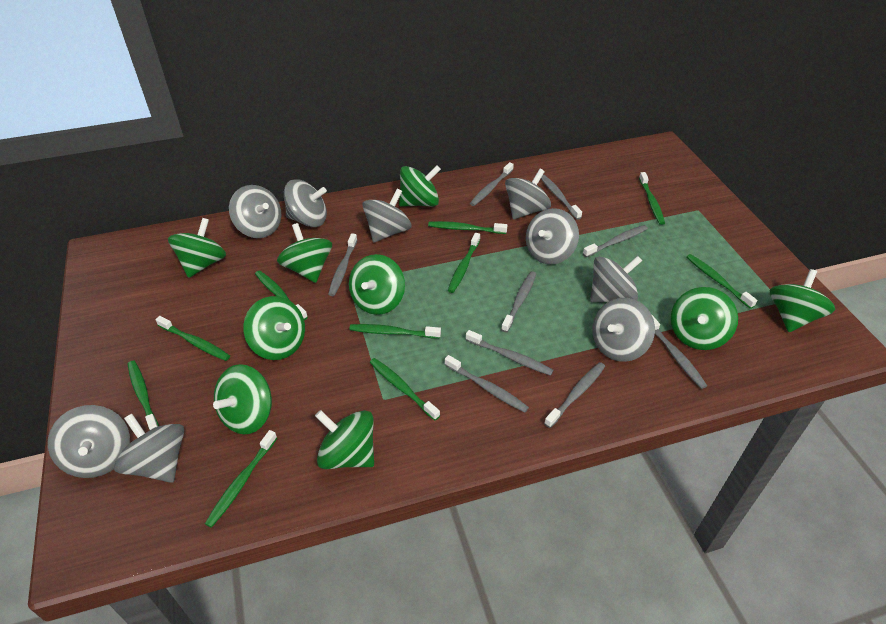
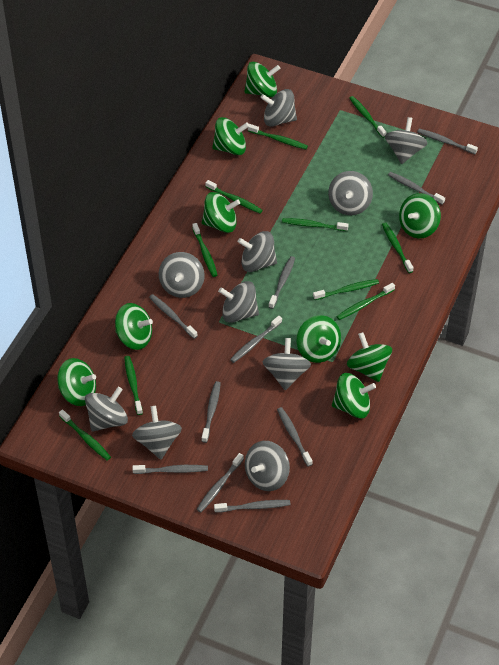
grey spinning top: 9 -> 10
grey toothbrush: 9 -> 10

